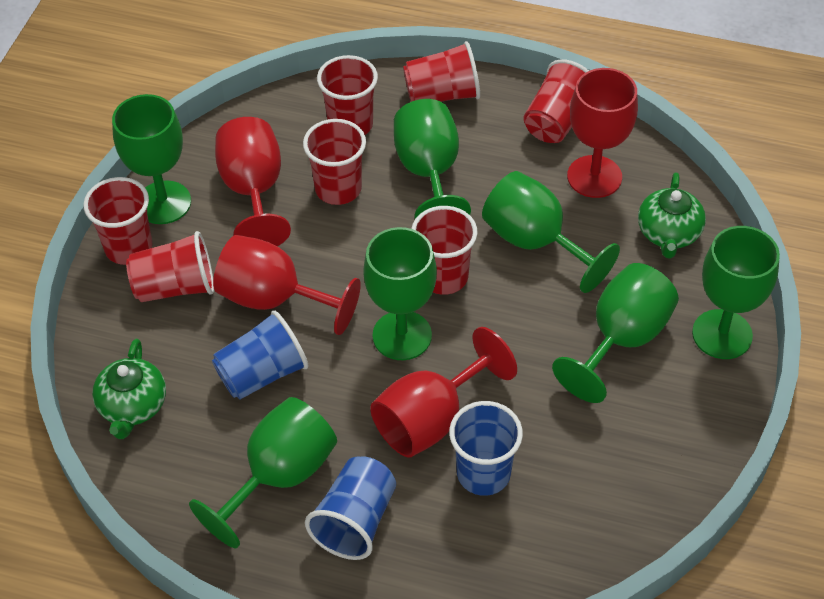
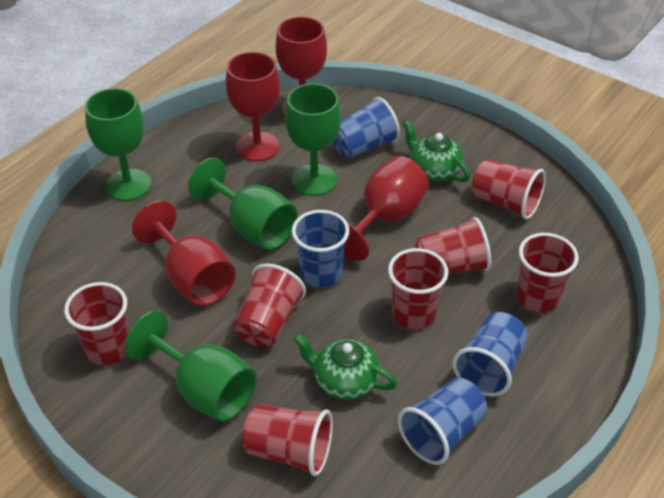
blue cup: 3 -> 4
green goblet: 7 -> 4

